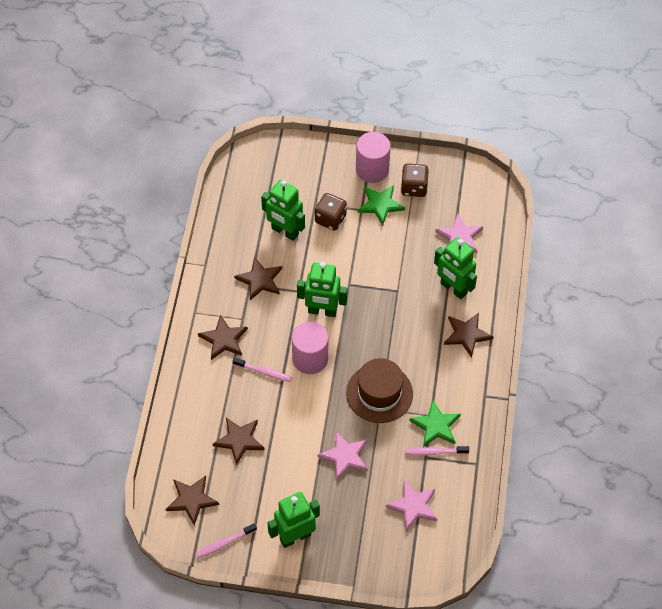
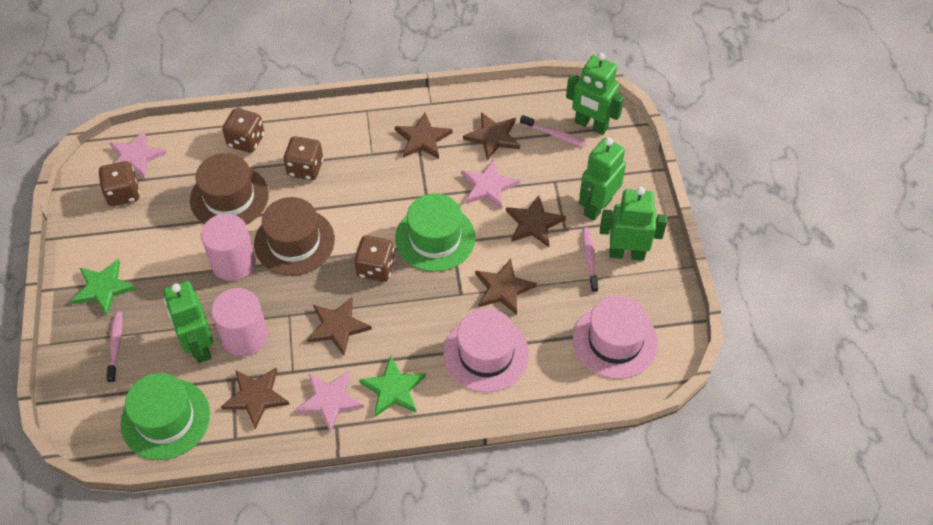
brown dice: 2 -> 4
brown hat: 1 -> 2
brown star: 5 -> 6
green hat: 0 -> 2
pink hat: 0 -> 2

